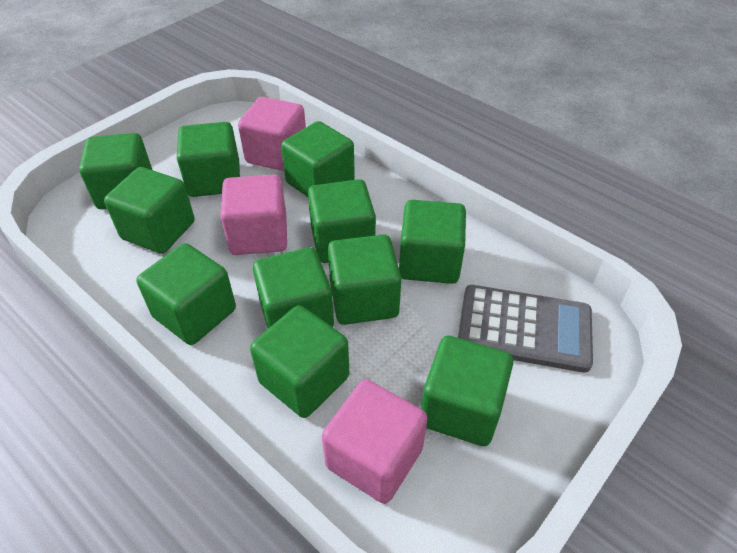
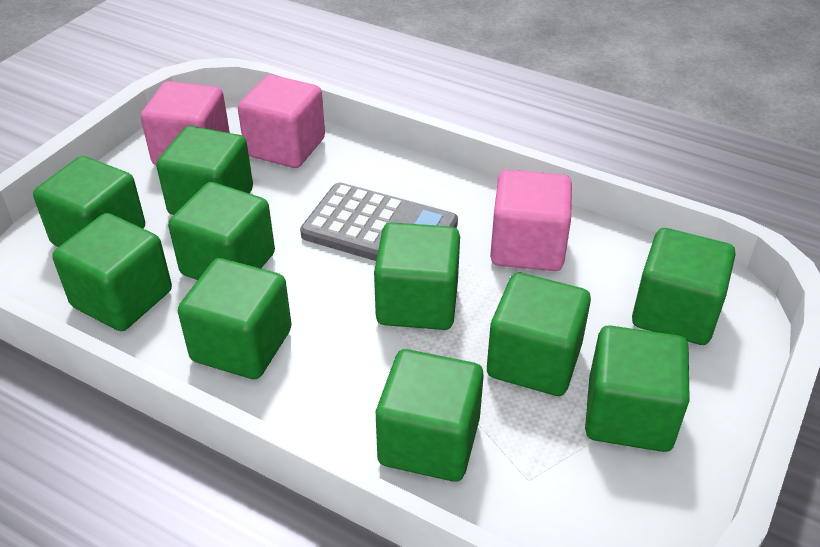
green cube: 11 -> 10

